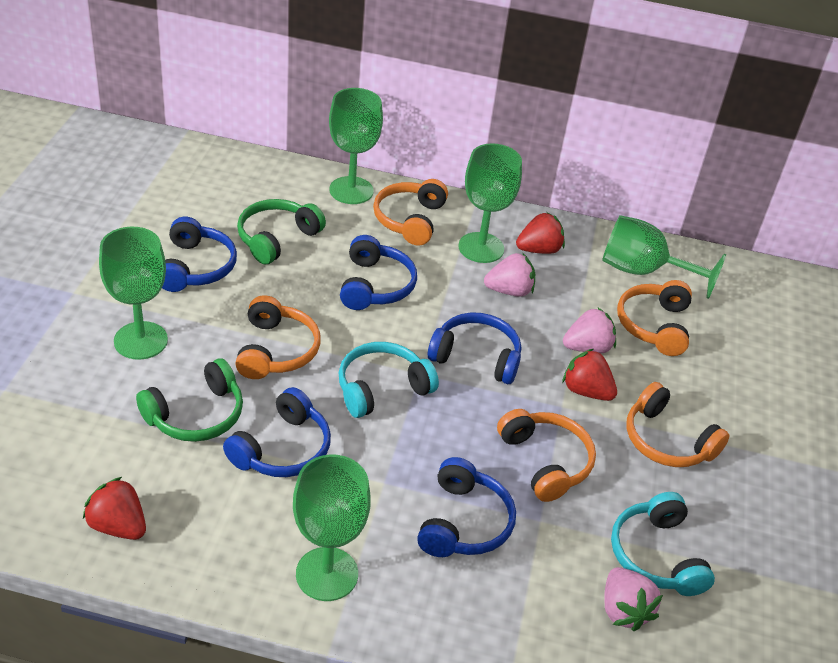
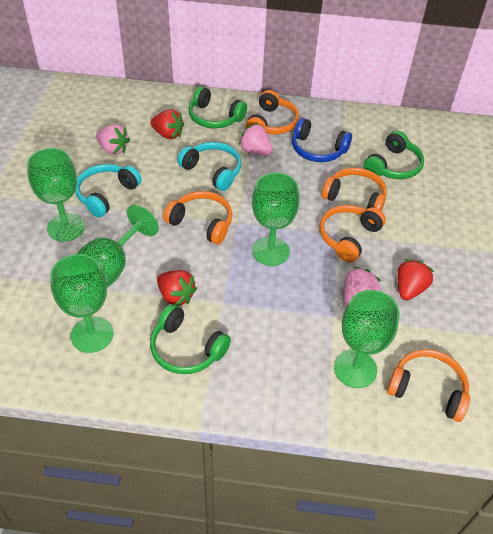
blue headphones: 5 -> 1
green headphones: 2 -> 3

